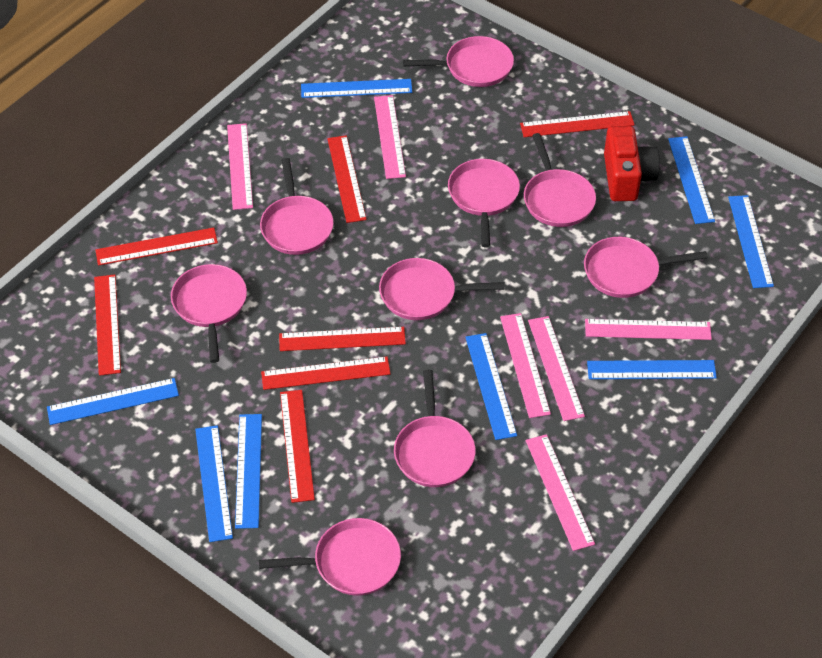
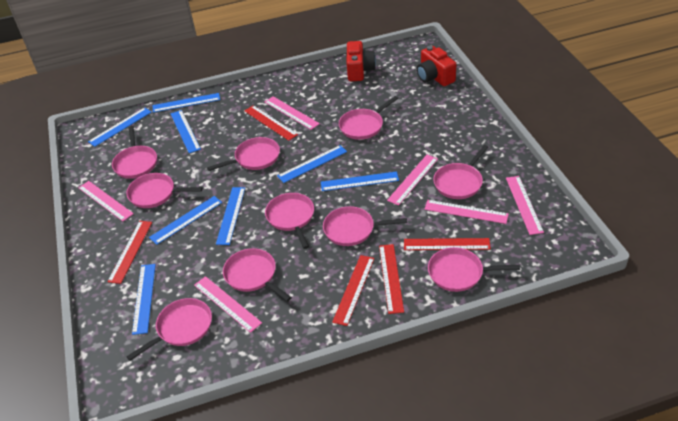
pink pan: 9 -> 10
red camera: 1 -> 2
red ruler: 7 -> 5

